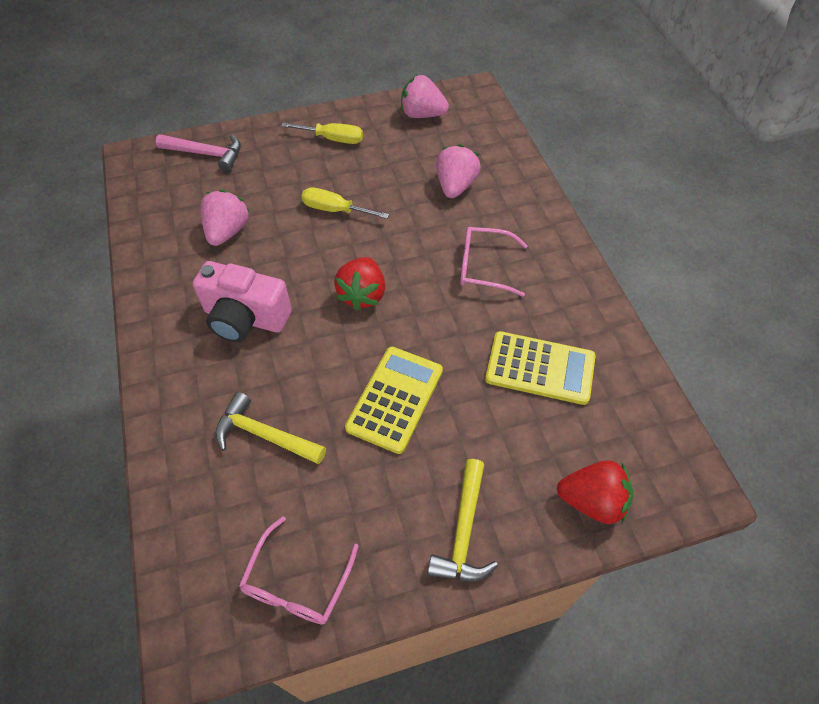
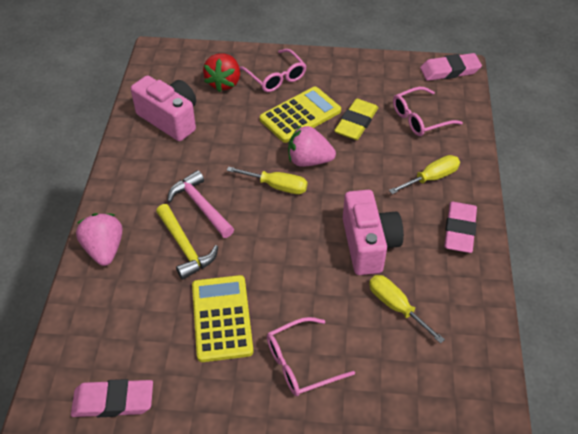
pink camera: 1 -> 2
pink eraser: 0 -> 3
pink glasses: 2 -> 3
pink strawberry: 3 -> 2
red strawberry: 2 -> 1
yellow eraser: 0 -> 1
yellow hammer: 2 -> 1
yellow screwdriver: 2 -> 3

